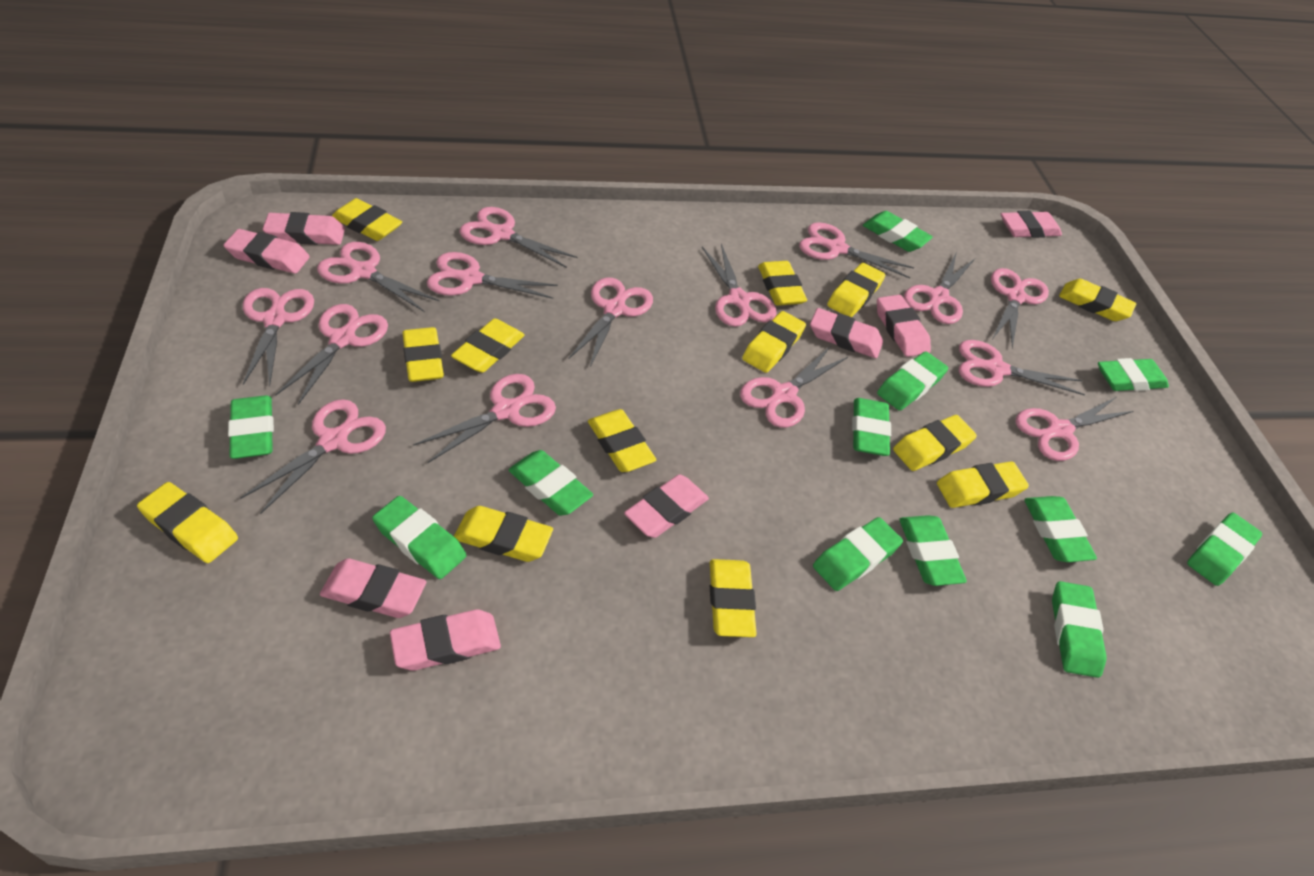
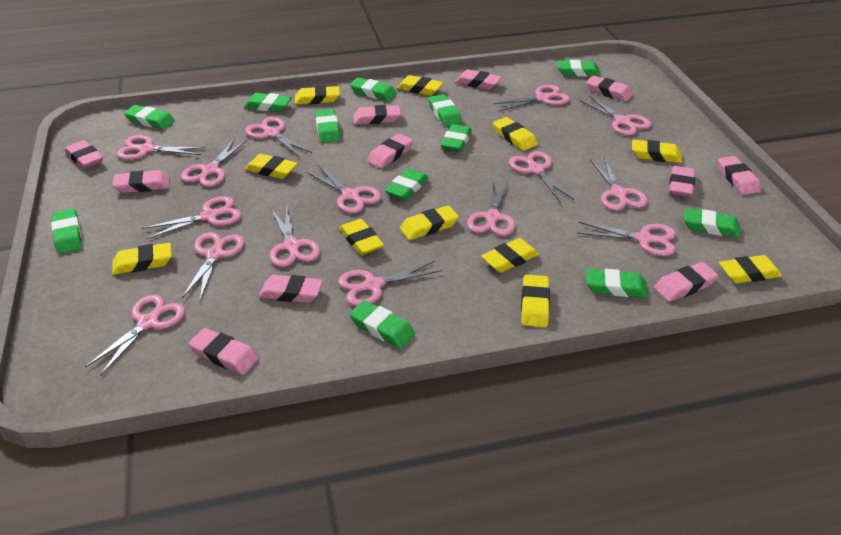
pink eraser: 8 -> 11
yellow eraser: 13 -> 11

